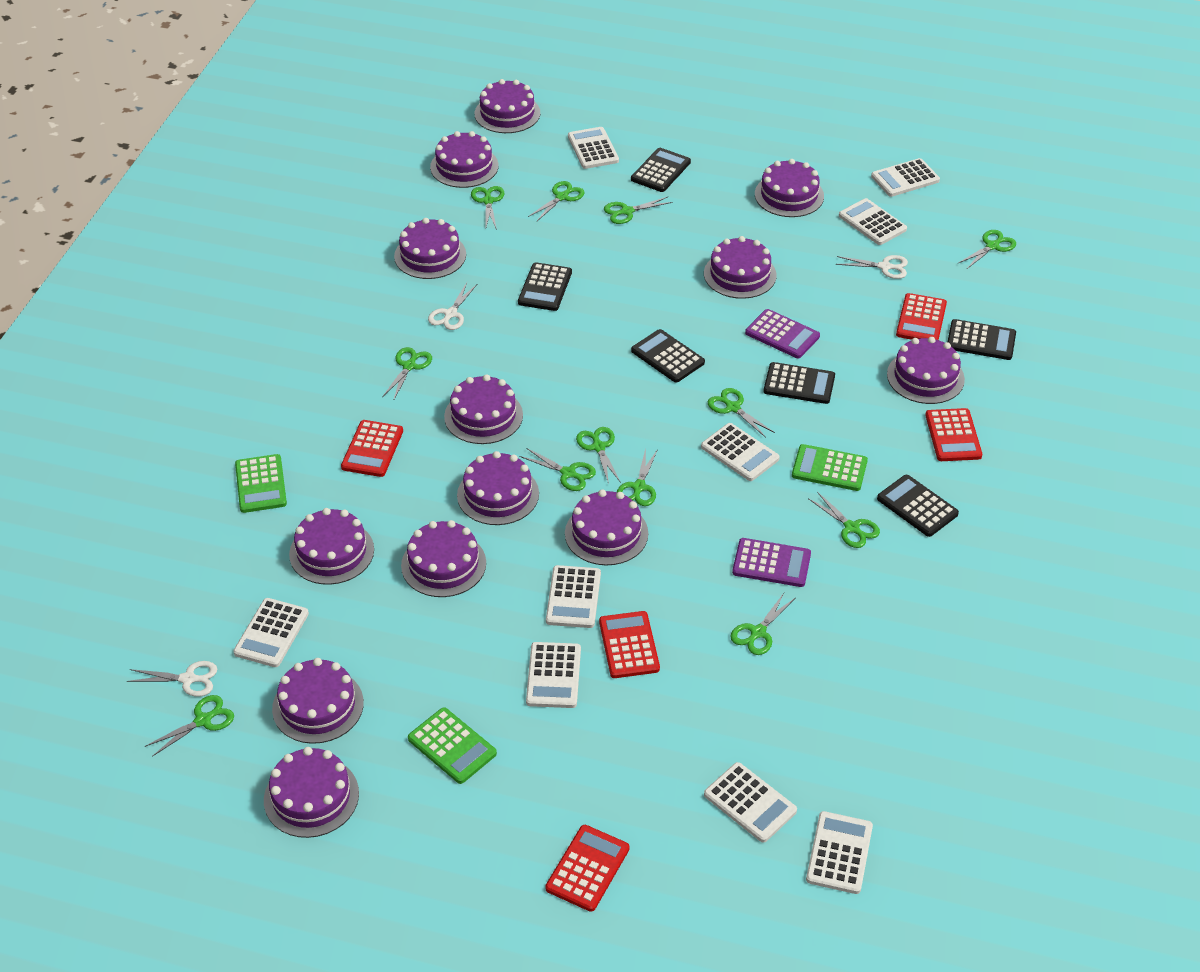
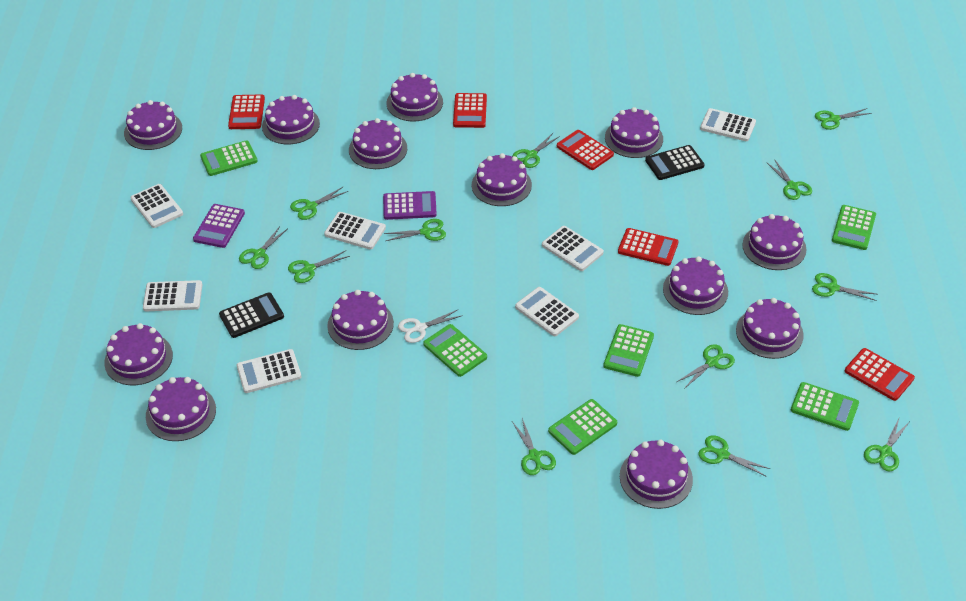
black calculator: 6 -> 2
green calculator: 3 -> 6
white calculator: 9 -> 7
white scissors: 3 -> 1

